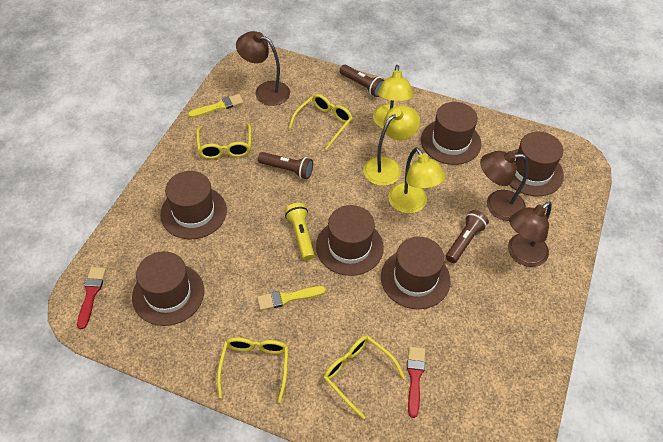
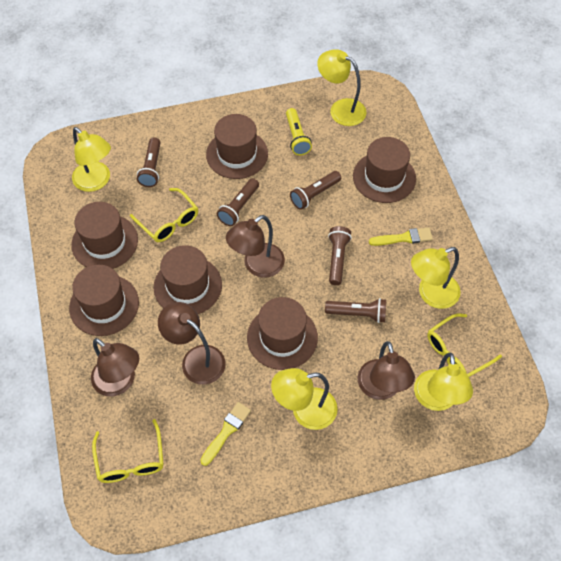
brown flashlight: 3 -> 5
brown lamp: 3 -> 4
red brush: 2 -> 0
yellow glasses: 4 -> 3
yellow lamp: 3 -> 5

